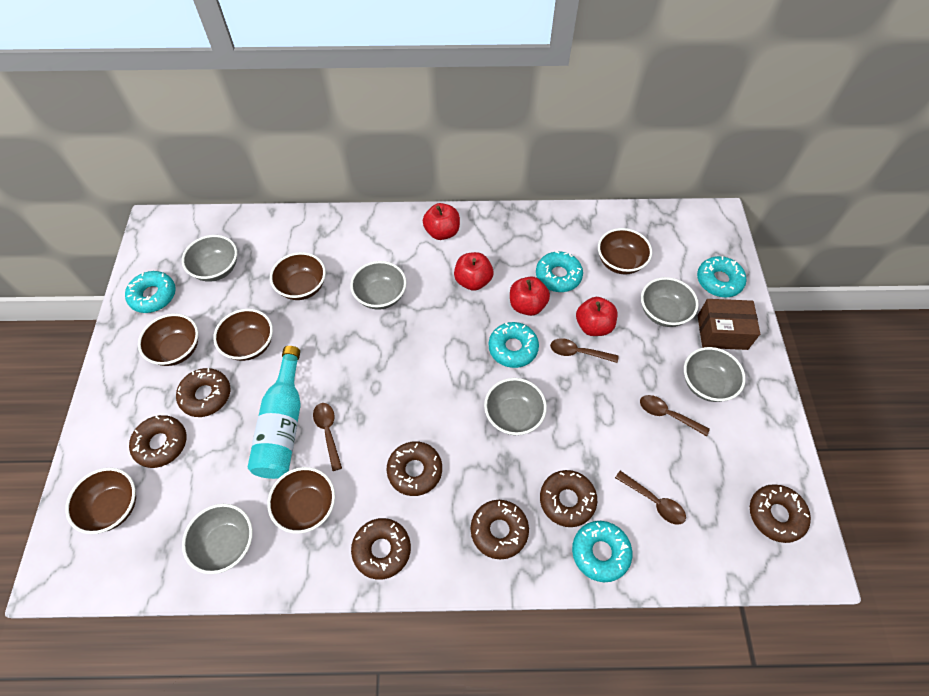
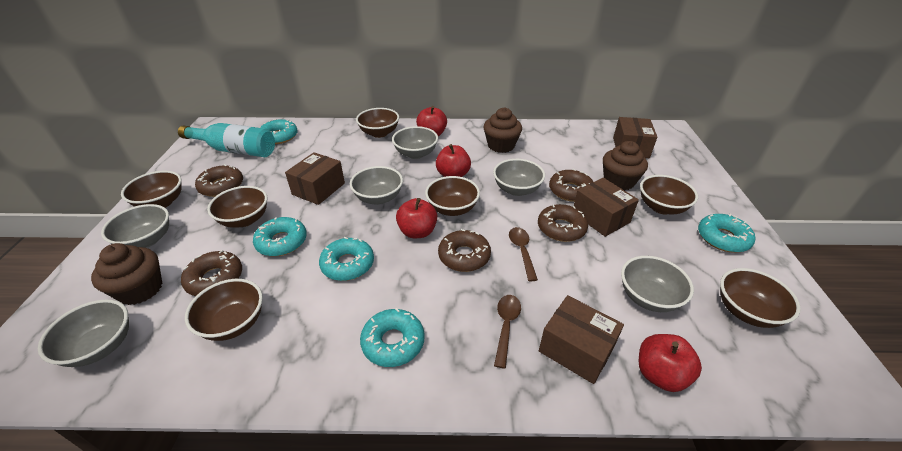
brown bowl: 6 -> 7
brown box: 1 -> 4
brown cupcake: 0 -> 3
brown donut: 7 -> 5
brown spoon: 4 -> 2

